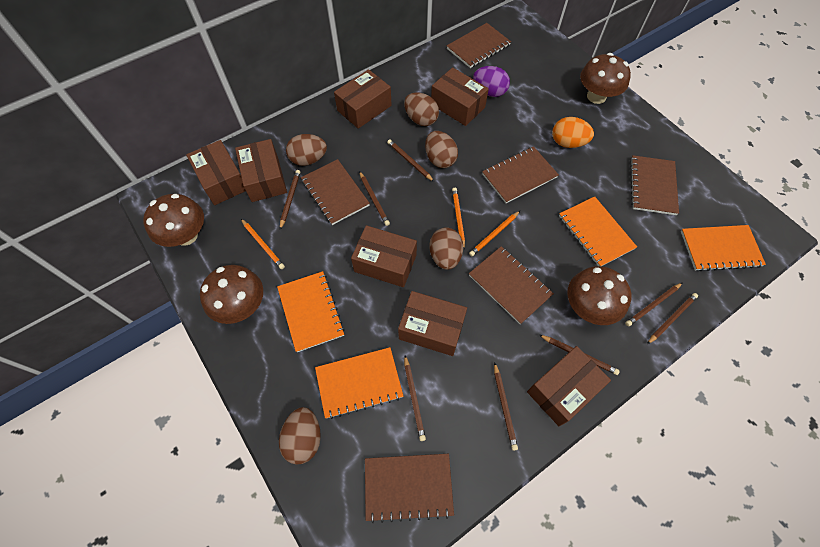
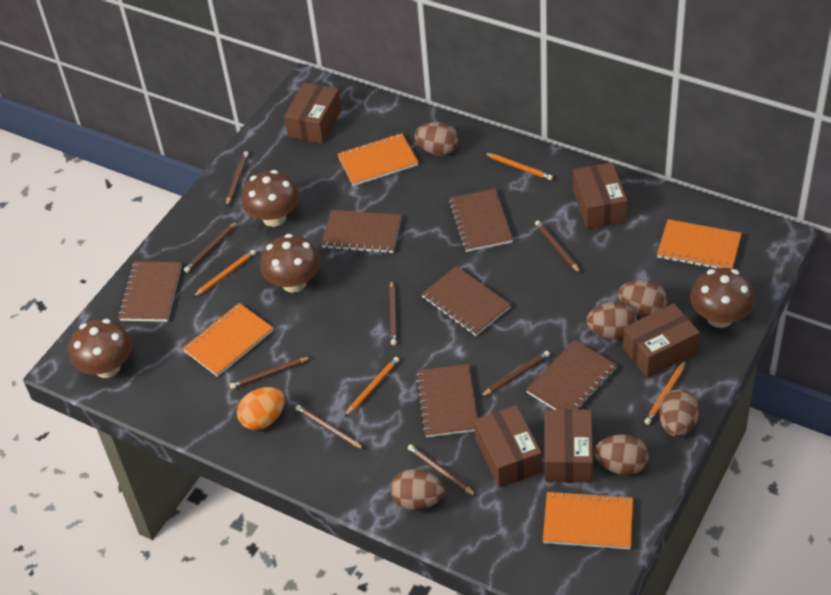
brown box: 7 -> 5
brown egg: 5 -> 6
orange pencil: 3 -> 4
purple egg: 1 -> 0

